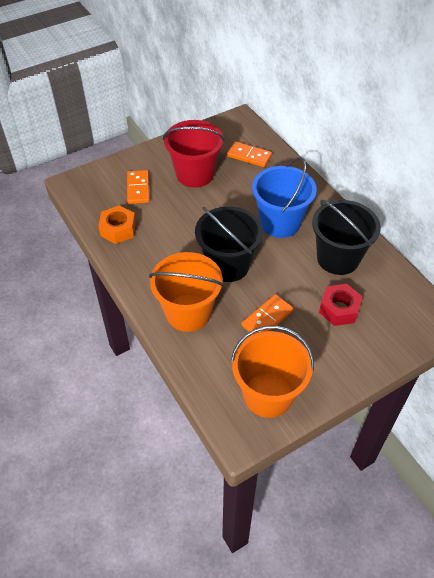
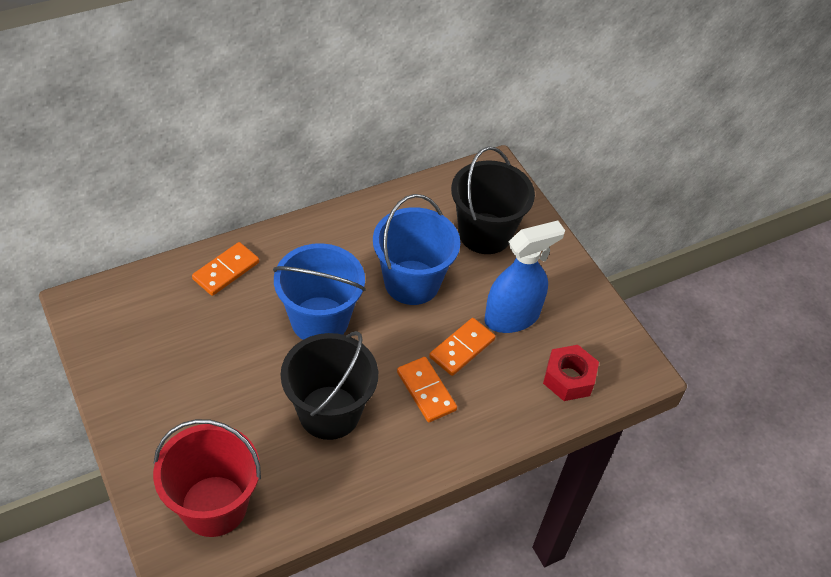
blue bucket: 1 -> 2
blue spray bottle: 0 -> 1
orange bucket: 2 -> 0
orange nut: 1 -> 0

